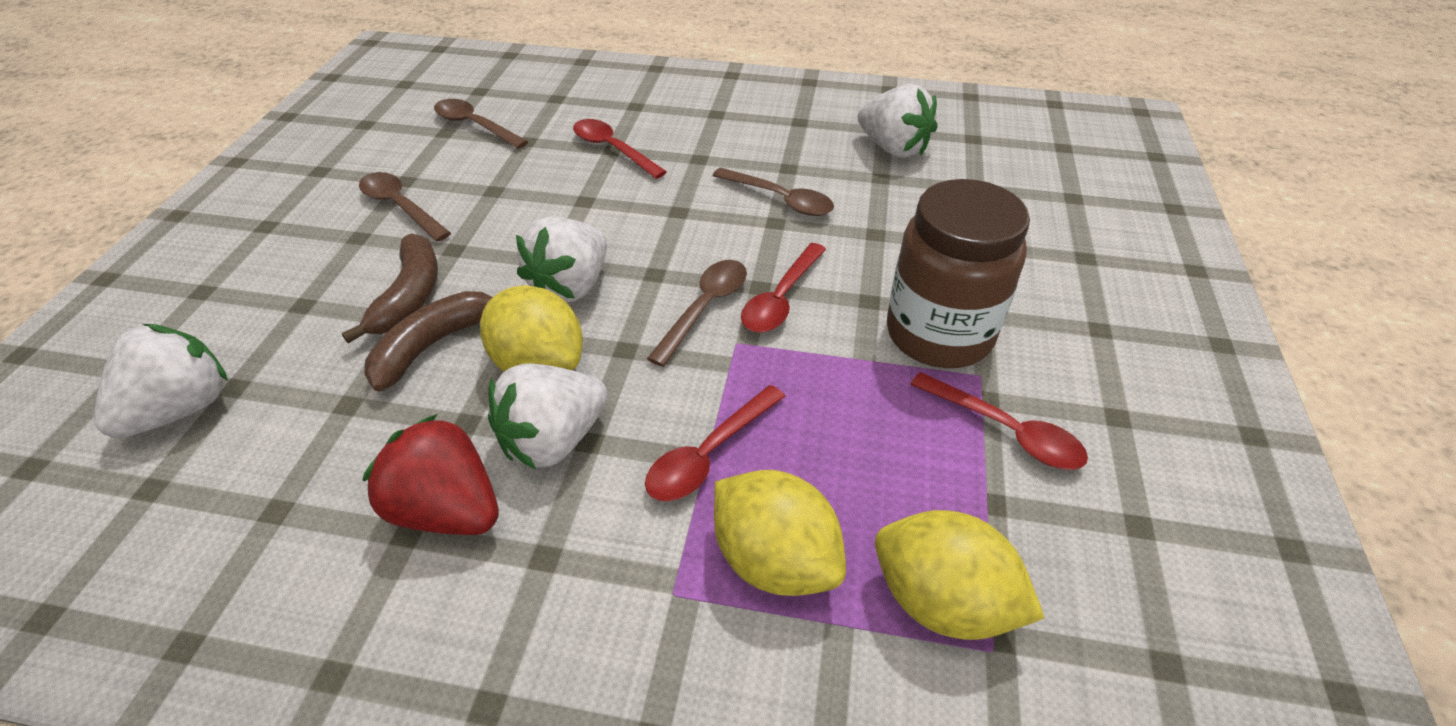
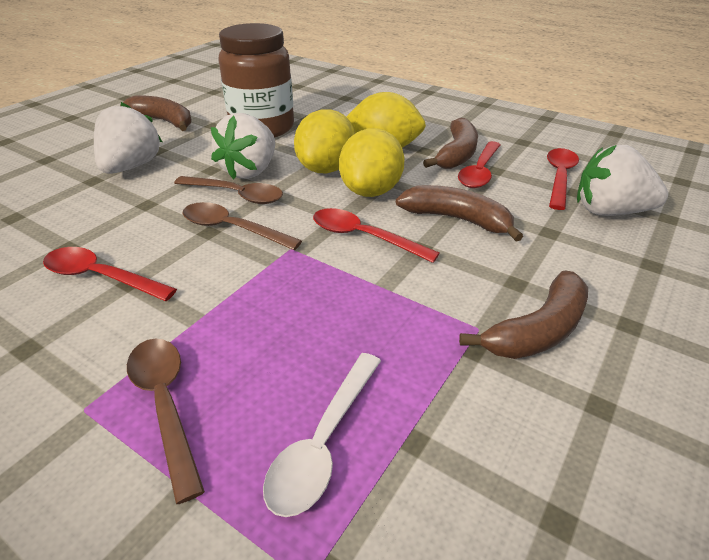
brown banana: 2 -> 4
brown spoon: 4 -> 3
red strawberry: 1 -> 0
white spoon: 0 -> 1
white strawberry: 4 -> 3

